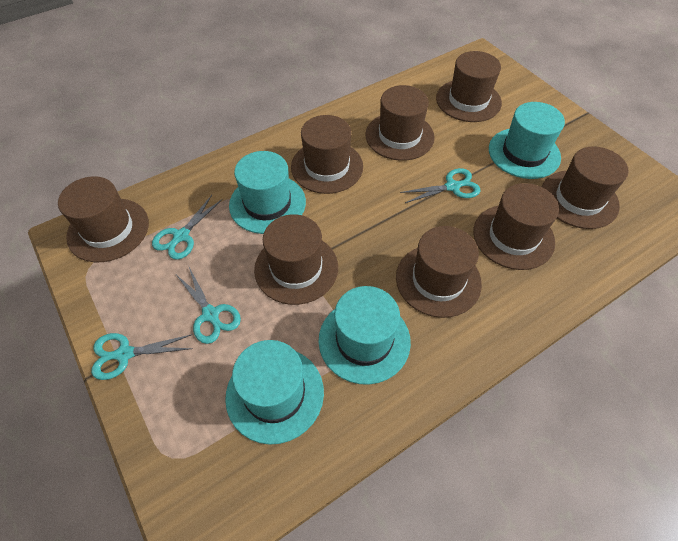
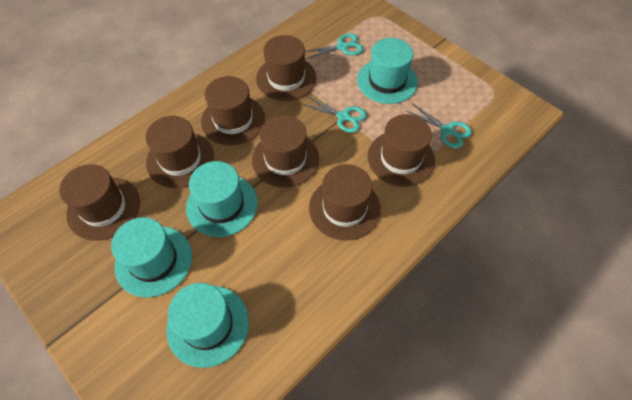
brown hat: 8 -> 7
turquoise scissors: 4 -> 3

